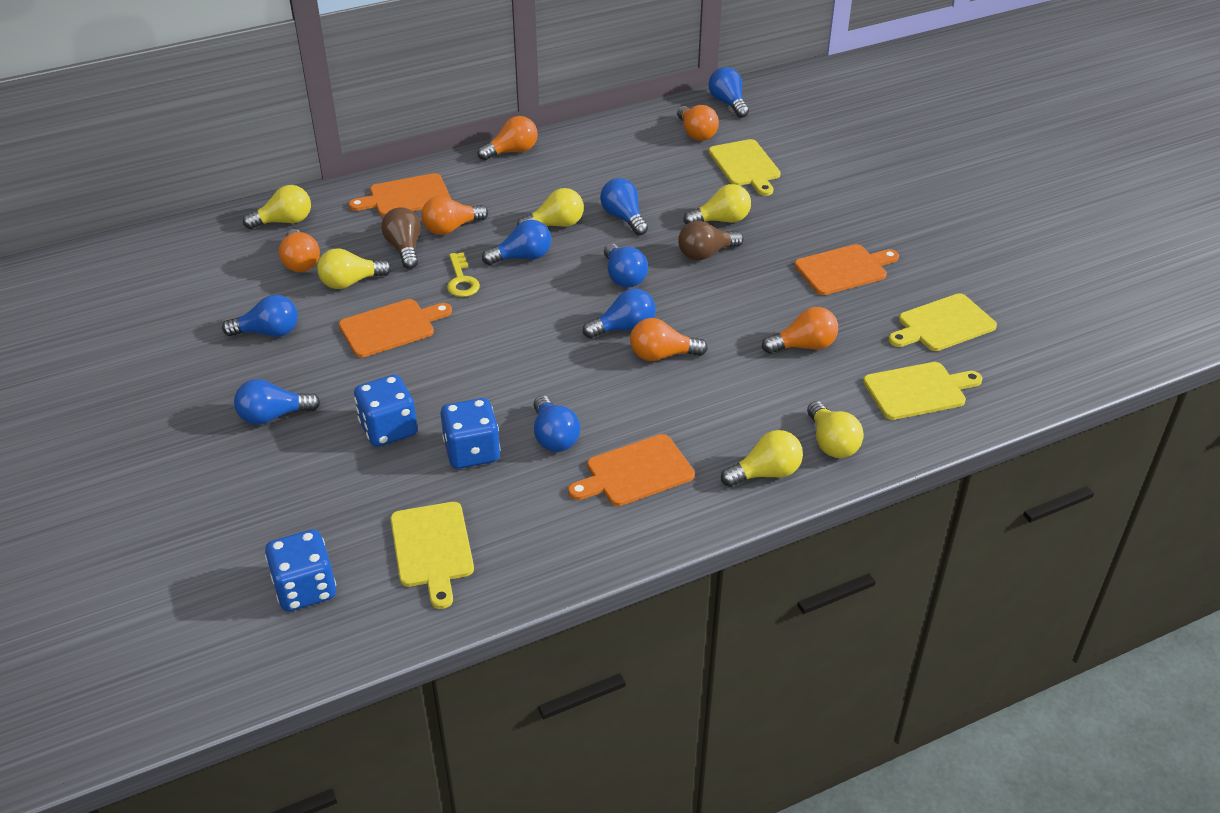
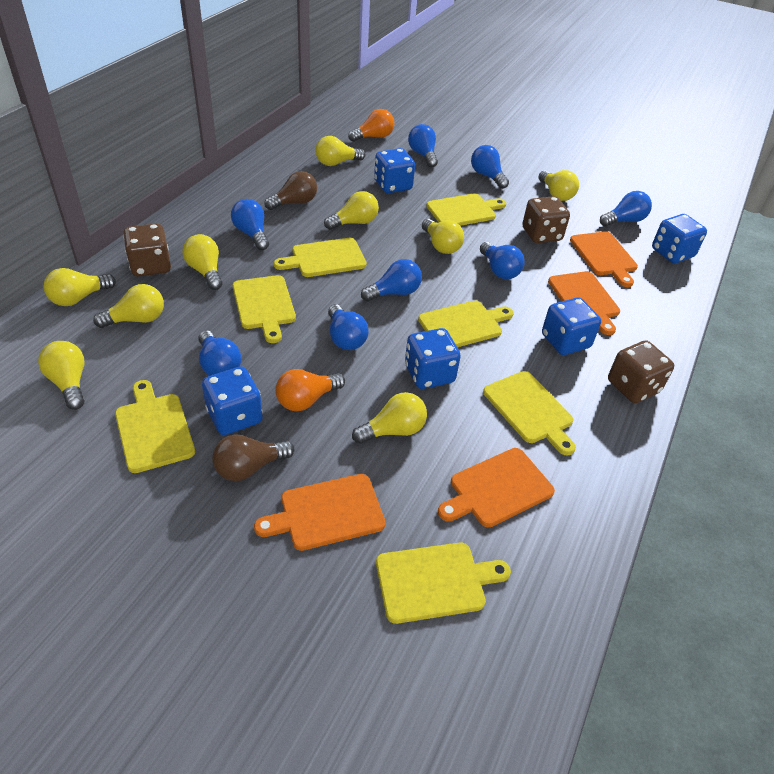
blue dice: 3 -> 5
brown dice: 0 -> 3
orange light bulb: 6 -> 2
yellow cutting board: 4 -> 7
yellow key: 1 -> 0
yellow light bulb: 6 -> 9

